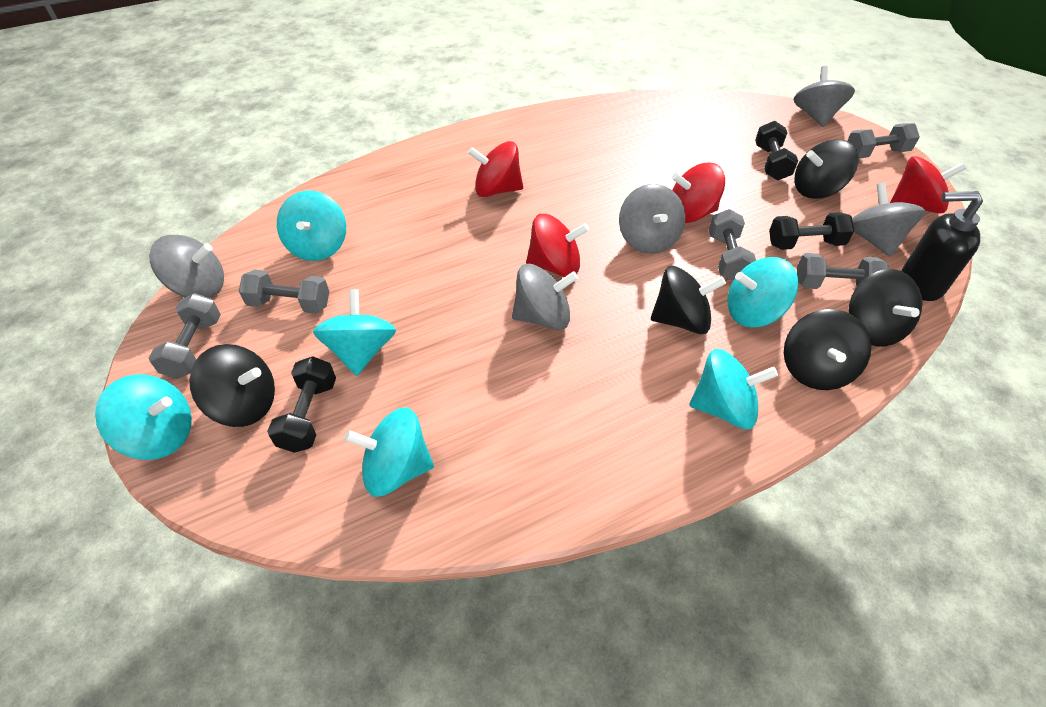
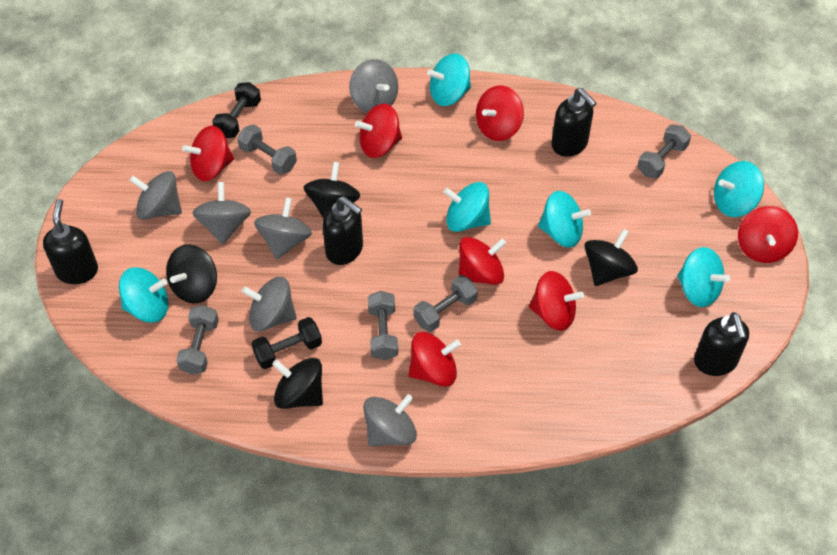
black dumbbell: 3 -> 2
black soap dispenser: 1 -> 4
black spinning top: 5 -> 4
grey spinning top: 5 -> 6
red spinning top: 4 -> 7

